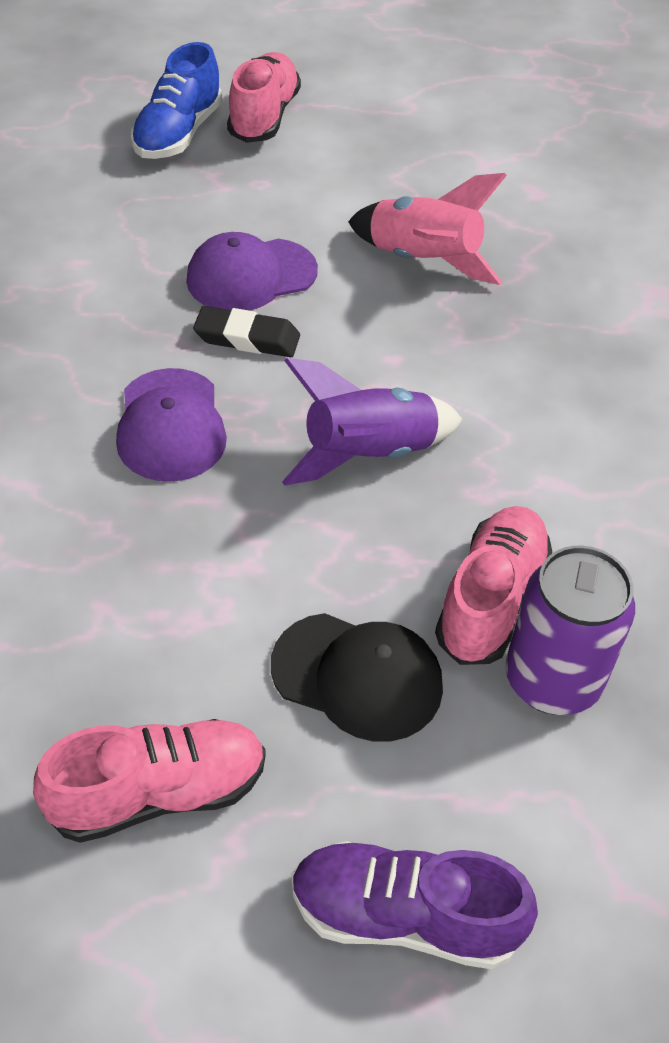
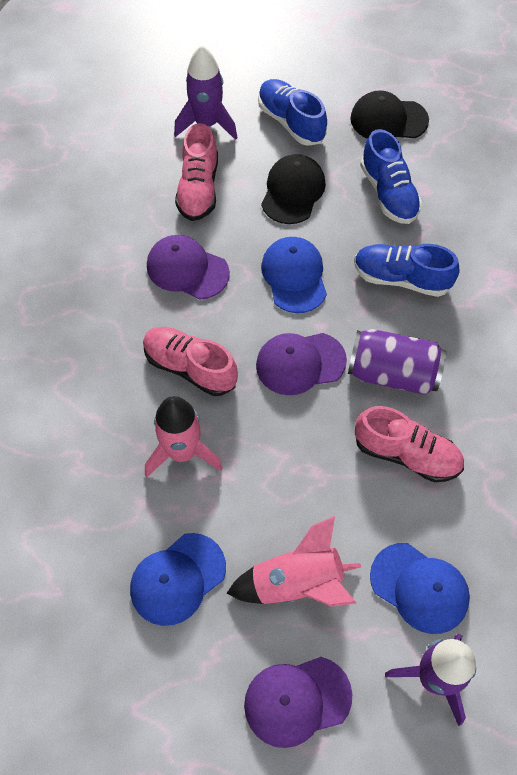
black cap: 1 -> 2
black eraser: 1 -> 0
blue cap: 0 -> 3
blue shoe: 1 -> 3
pink rocket: 1 -> 2
purple cap: 2 -> 3
purple rocket: 1 -> 2
purple shoe: 1 -> 0

